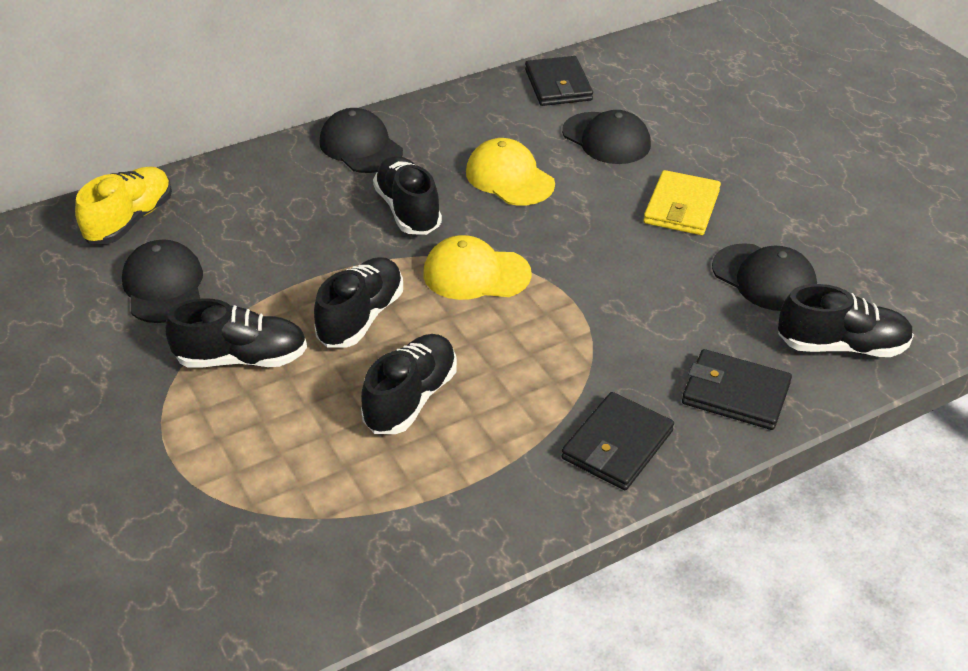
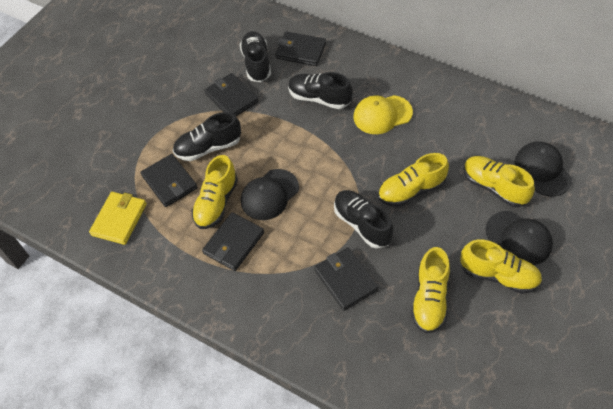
black cap: 4 -> 3
black shoe: 5 -> 4
black wallet: 3 -> 5
yellow cap: 2 -> 1
yellow shoe: 1 -> 5

